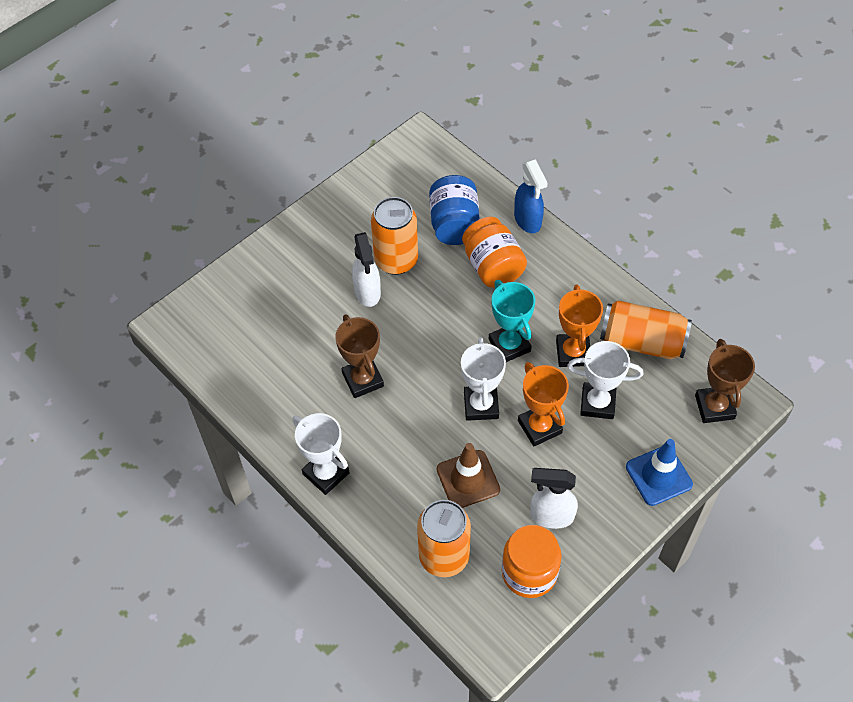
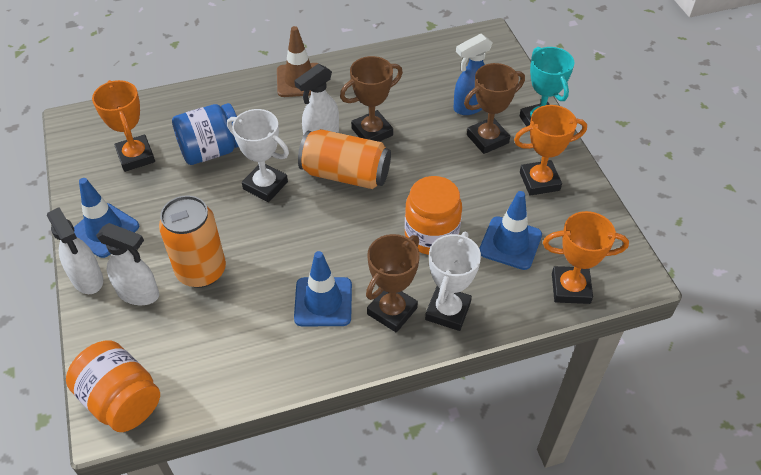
blue traffic cone: 1 -> 3
brown trophy: 2 -> 3
orange can: 3 -> 2
orange trophy: 2 -> 3
white spray bottle: 2 -> 3
white trophy: 3 -> 2

